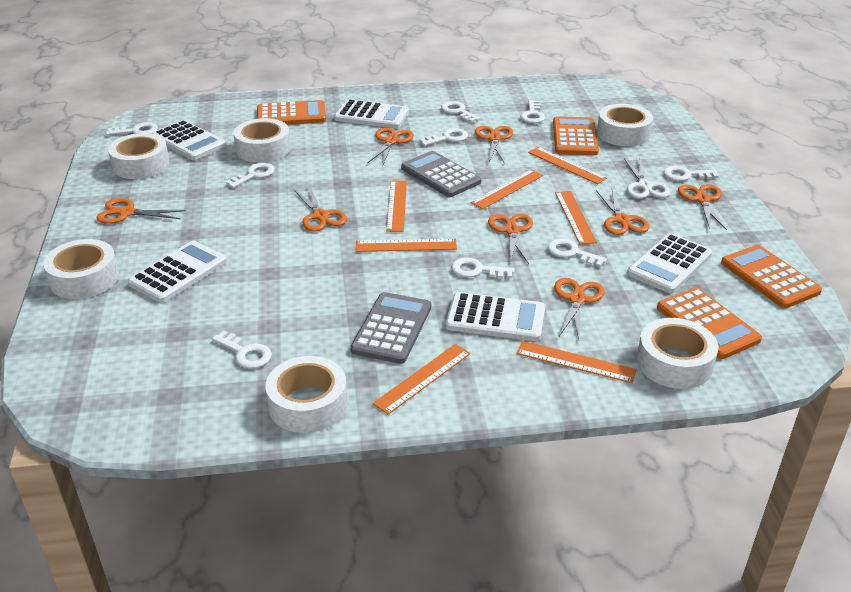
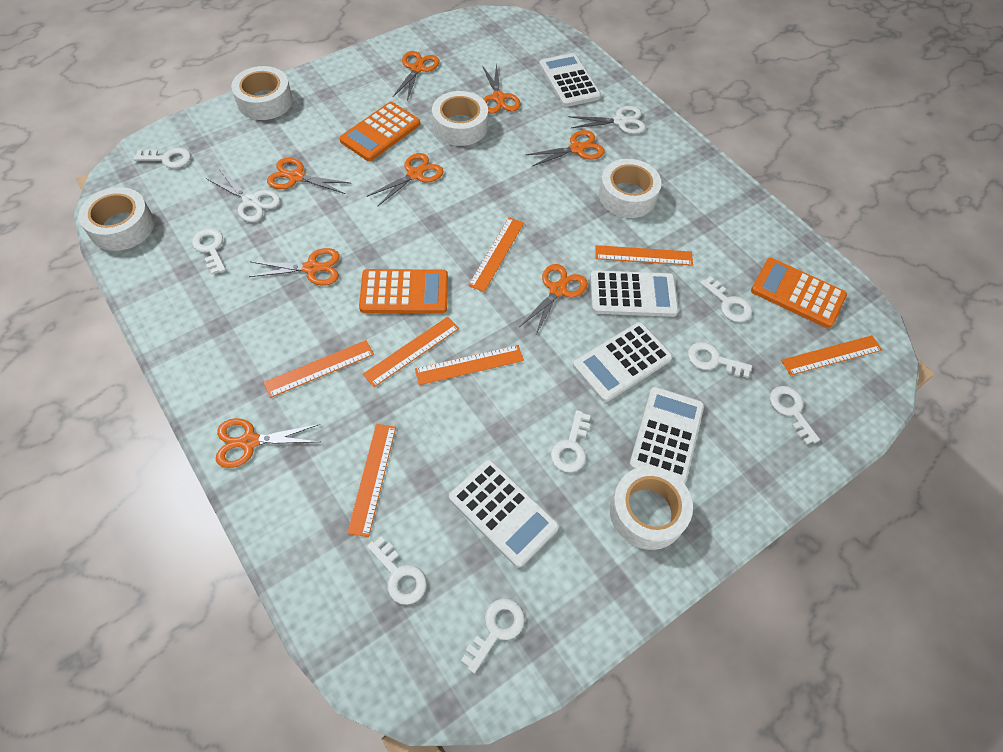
grey calculator: 2 -> 0
orange calculator: 4 -> 3
white key: 9 -> 8
white scissors: 1 -> 2
white tape: 6 -> 5

